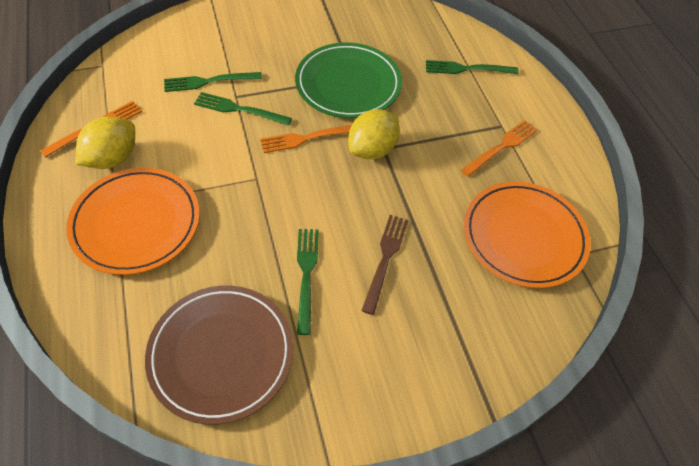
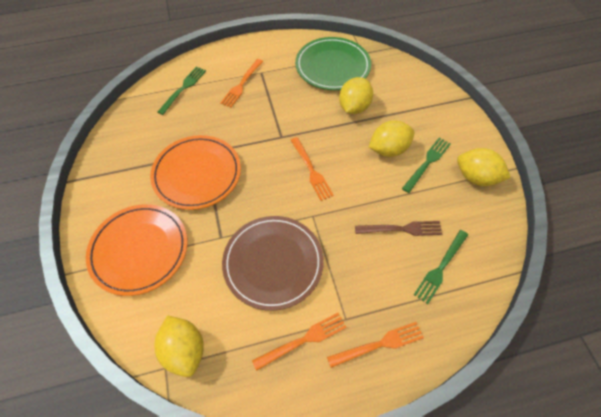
green fork: 4 -> 3
orange fork: 3 -> 4
yellow lemon: 2 -> 4

